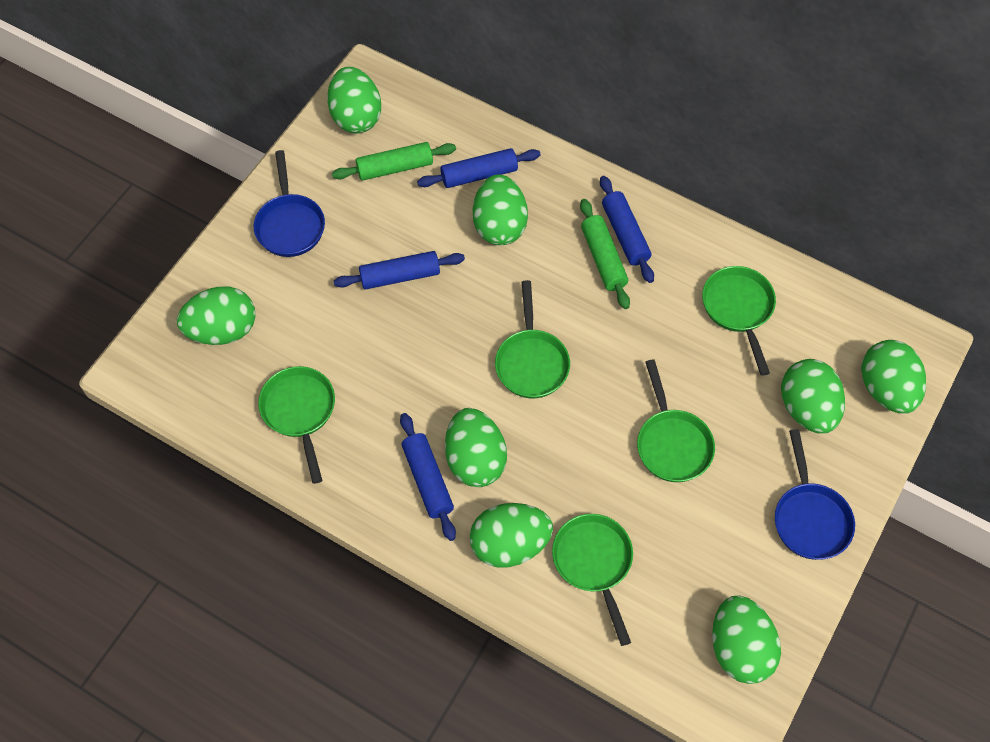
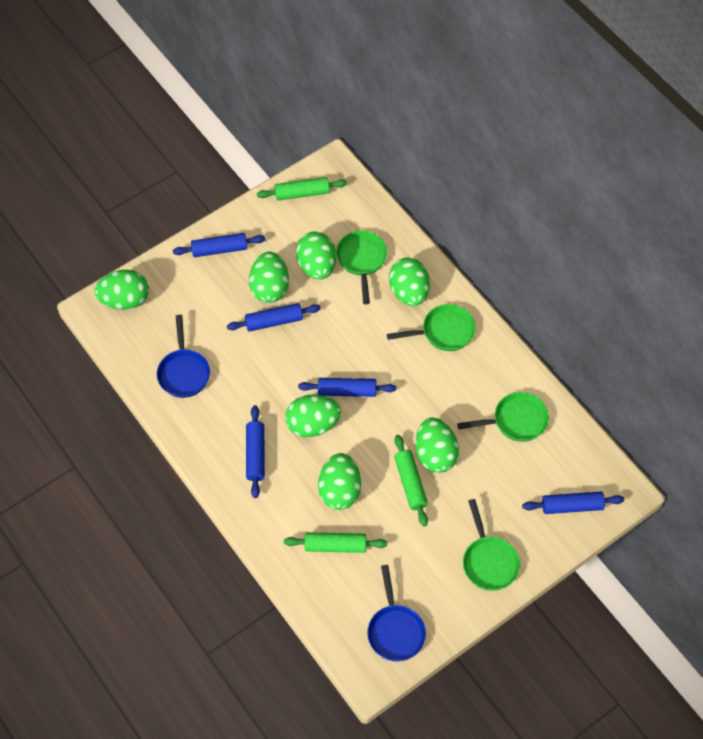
blue rolling pin: 4 -> 5
green egg: 8 -> 7
green pan: 5 -> 4
green rolling pin: 2 -> 3

